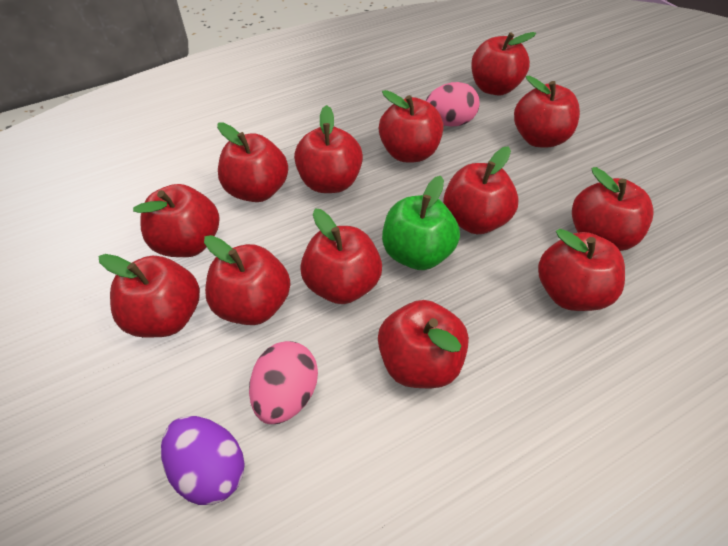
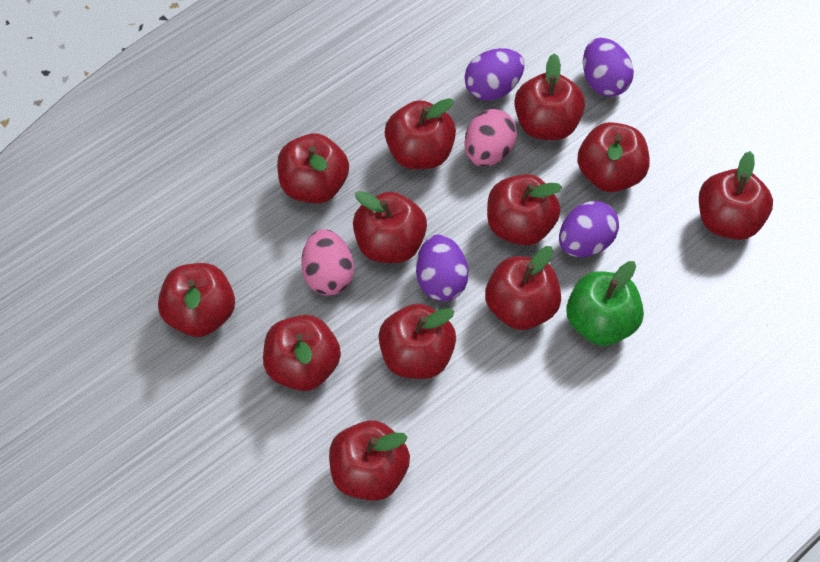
purple egg: 1 -> 4
red apple: 13 -> 12

